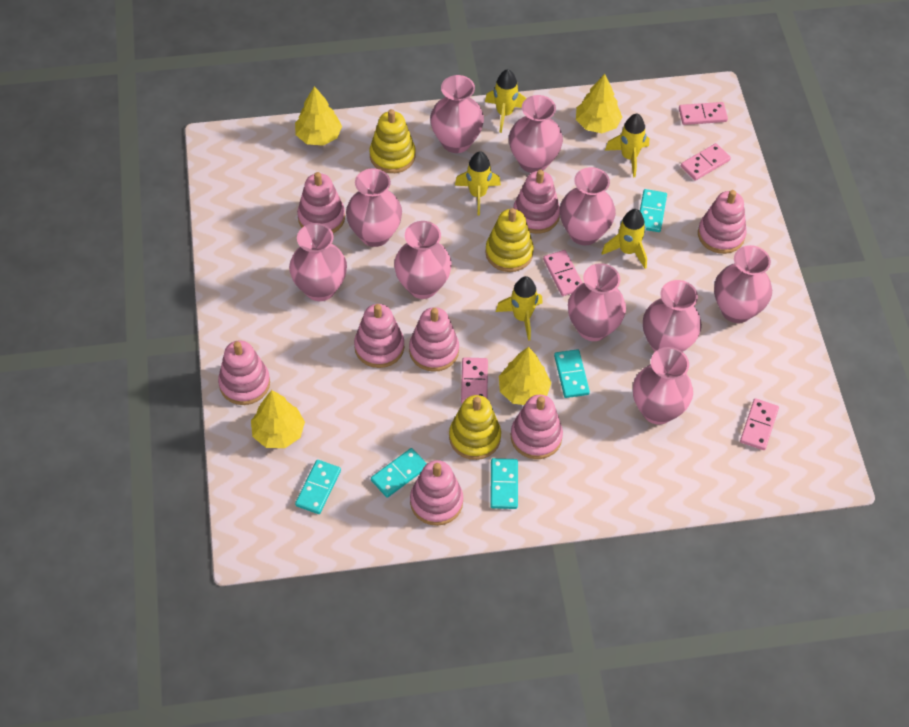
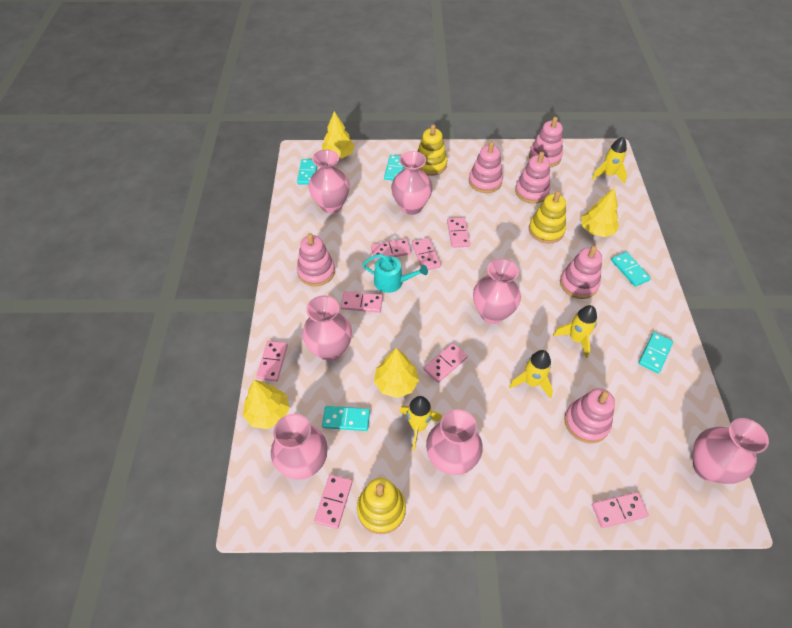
pink domino: 5 -> 8
pink stacking toy: 8 -> 6
pink vase: 10 -> 7
turquoise watering can: 0 -> 1
yellow rocket: 5 -> 4

